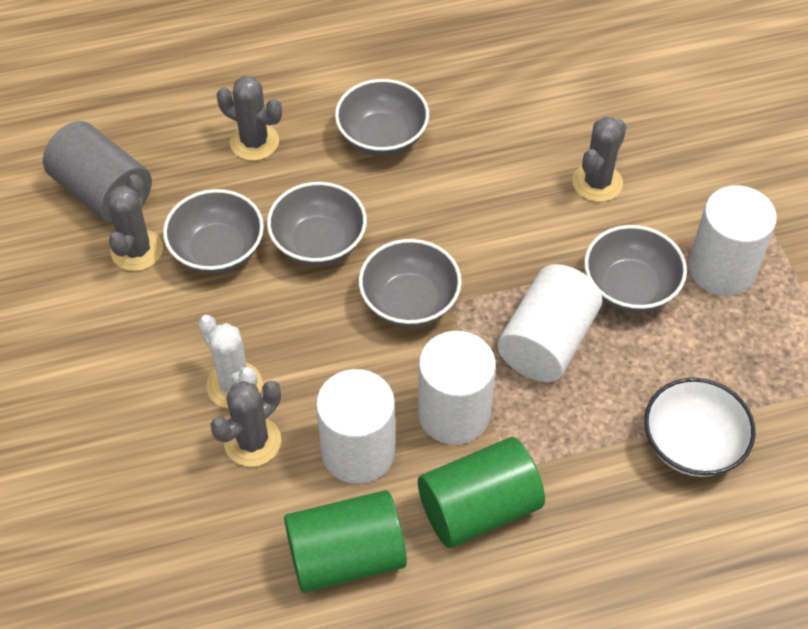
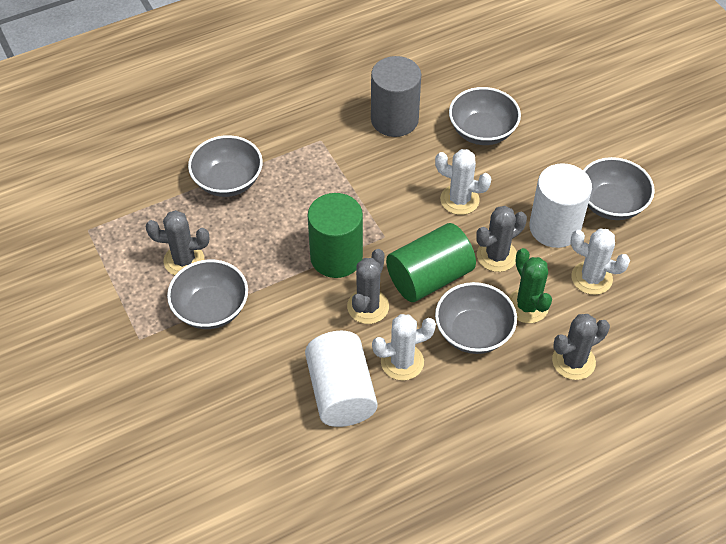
green cactus: 0 -> 1
white bowl: 1 -> 0
white cactus: 1 -> 3
white cylinder: 4 -> 2

